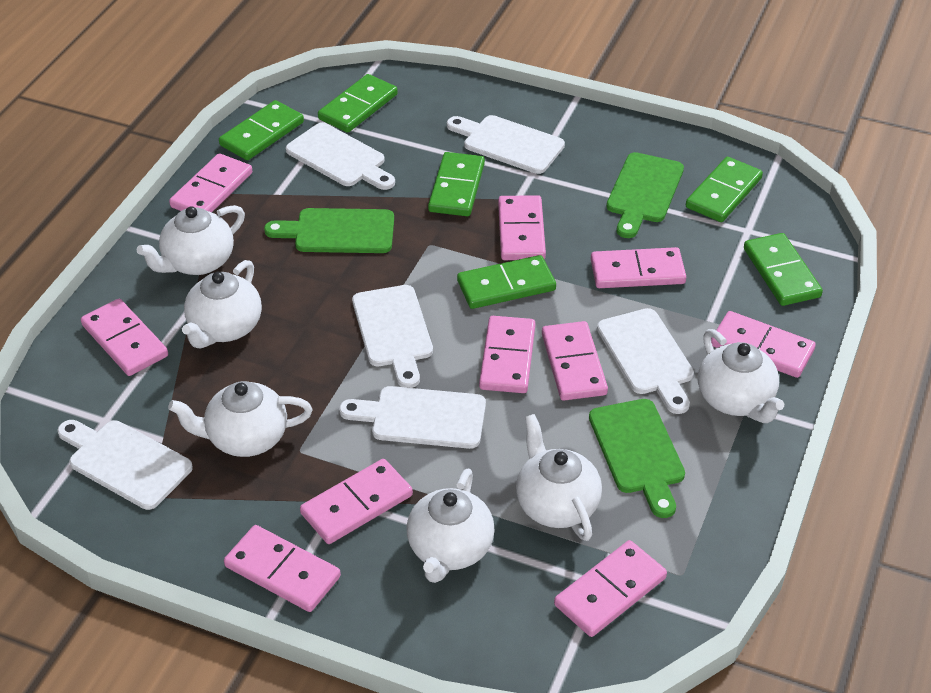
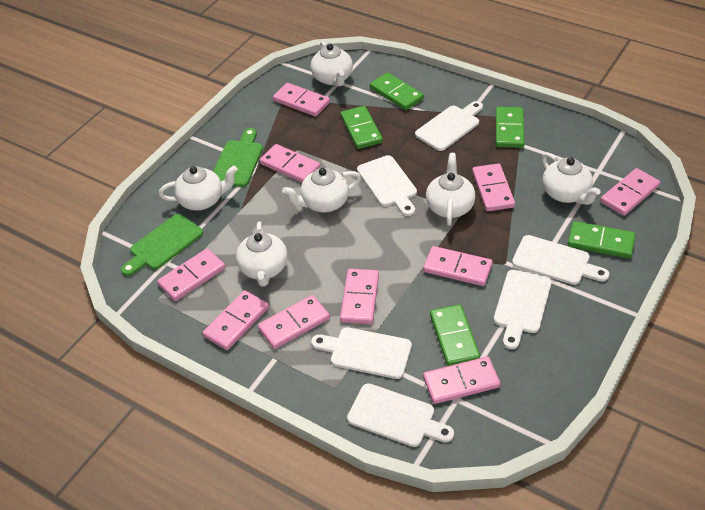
green cutting board: 3 -> 2
green domino: 6 -> 5

